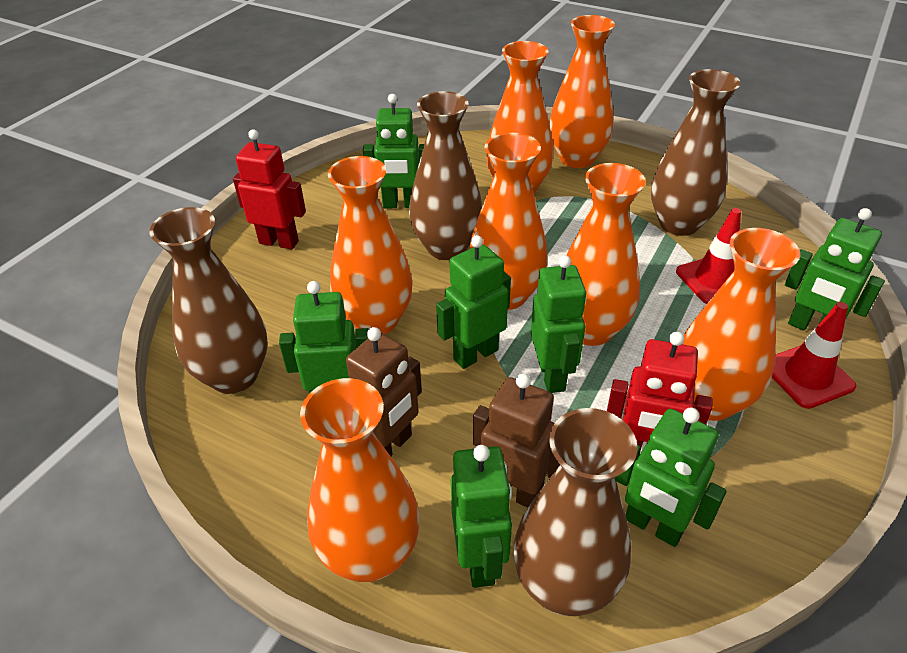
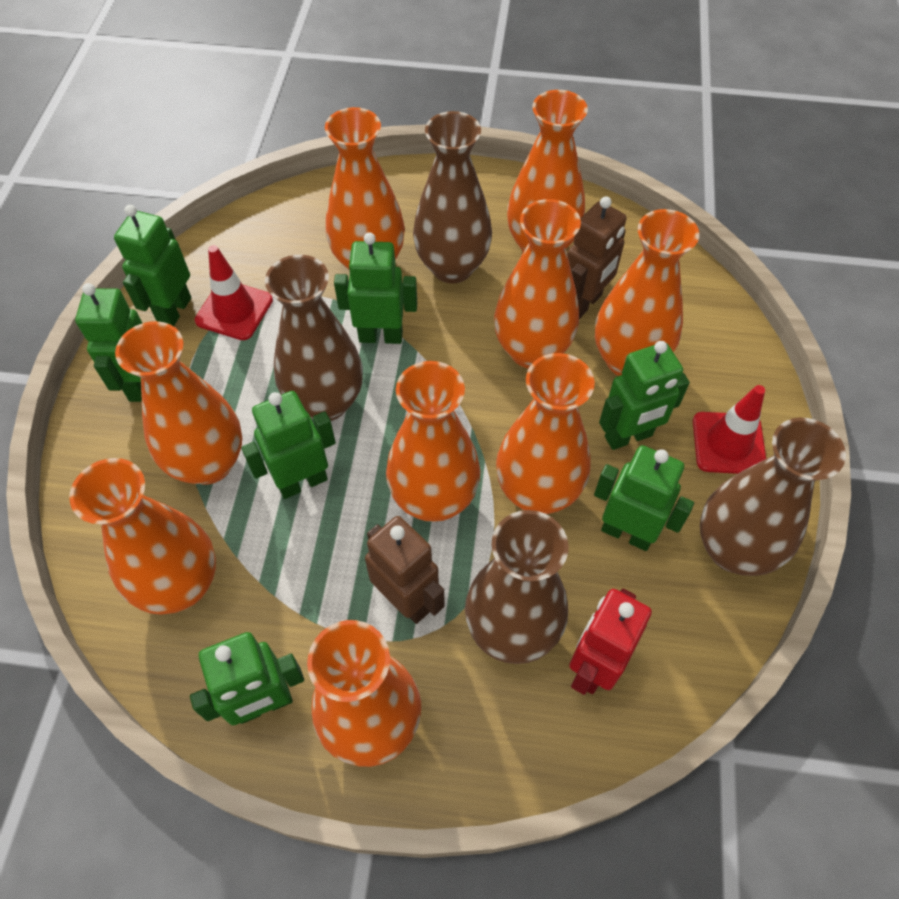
orange vase: 7 -> 9
red robot: 2 -> 1

